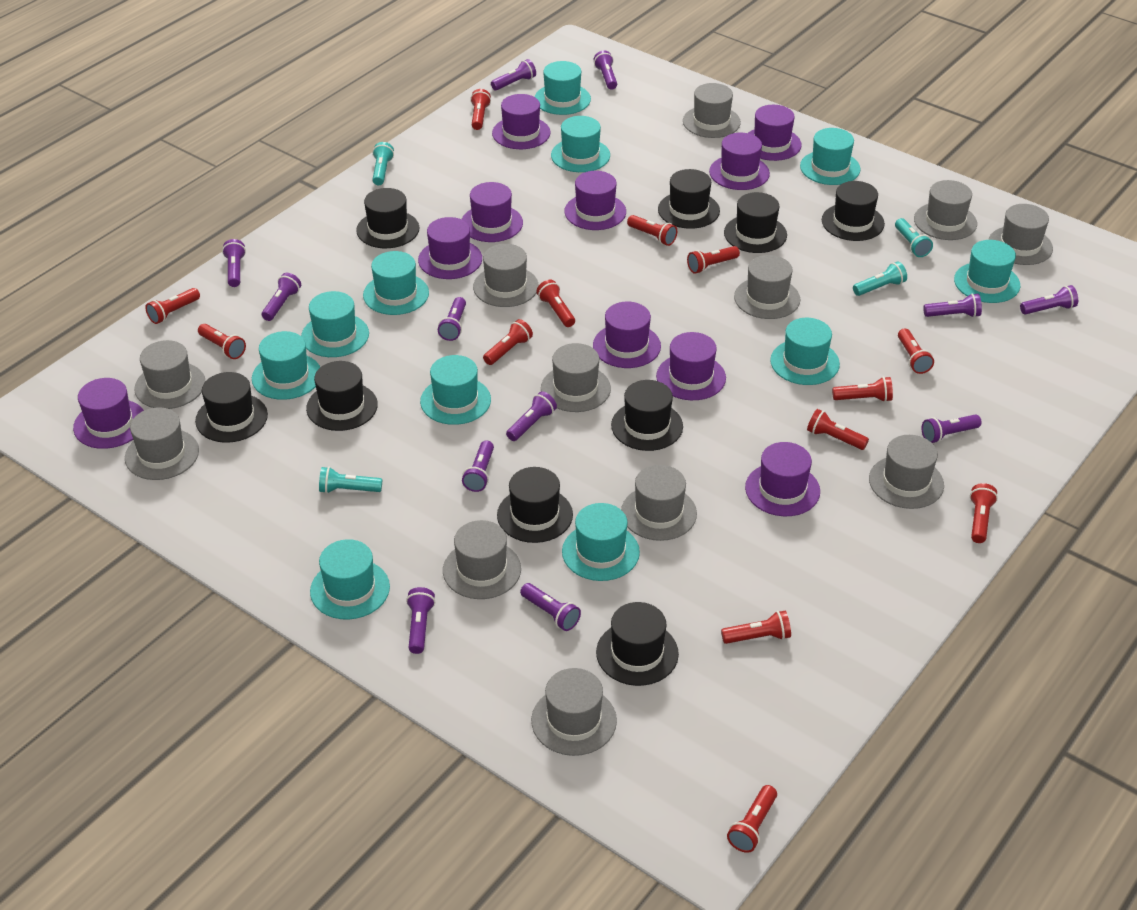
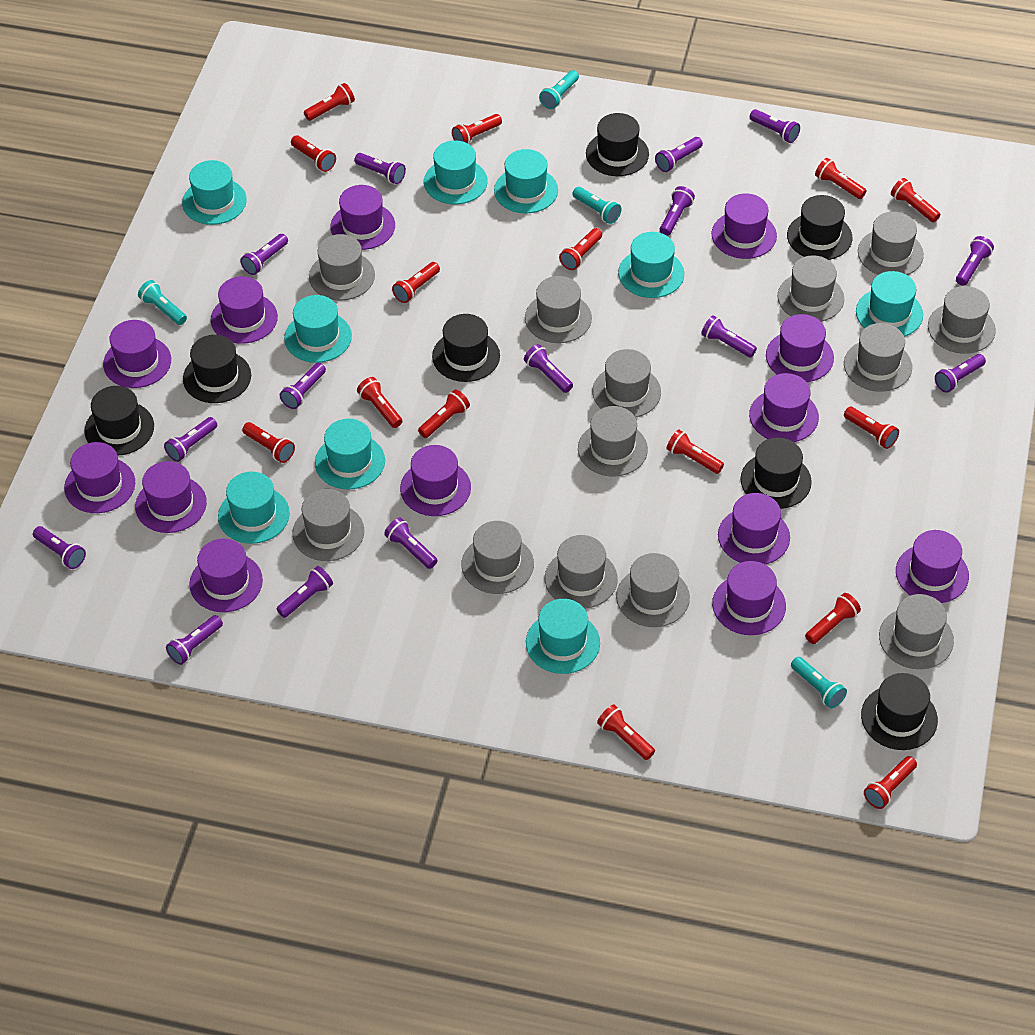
black hat: 9 -> 7
grey hat: 12 -> 13
purple flashlight: 12 -> 15
purple hat: 10 -> 13
red flashlight: 13 -> 15
turquoise hat: 11 -> 9

